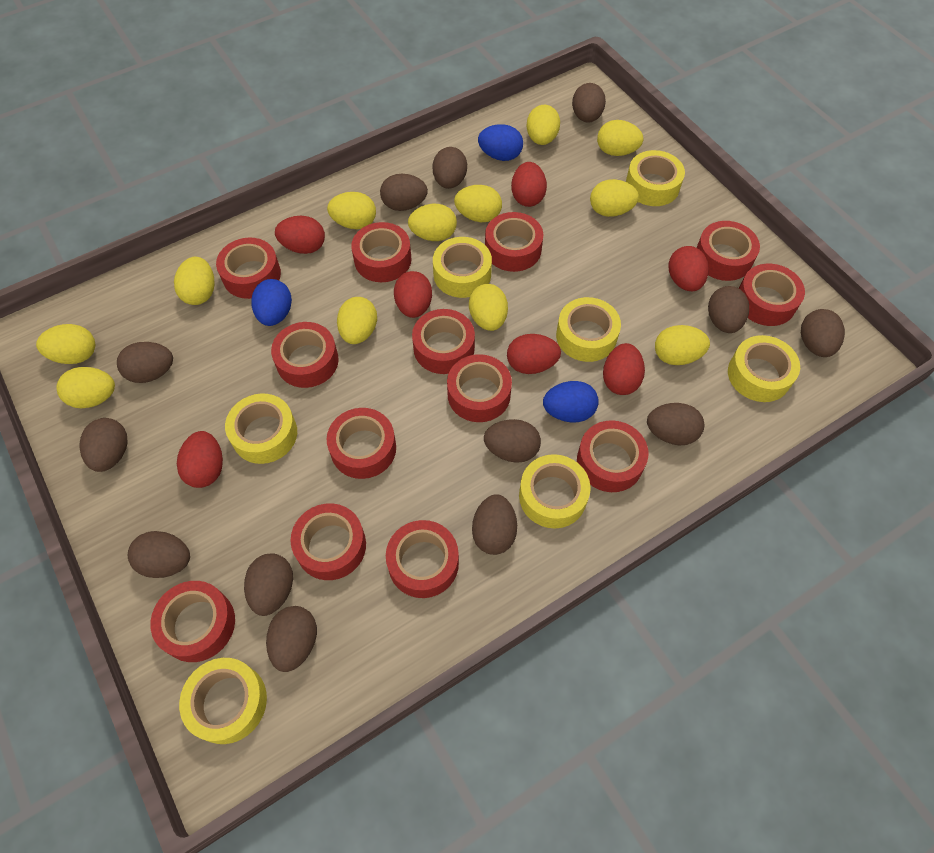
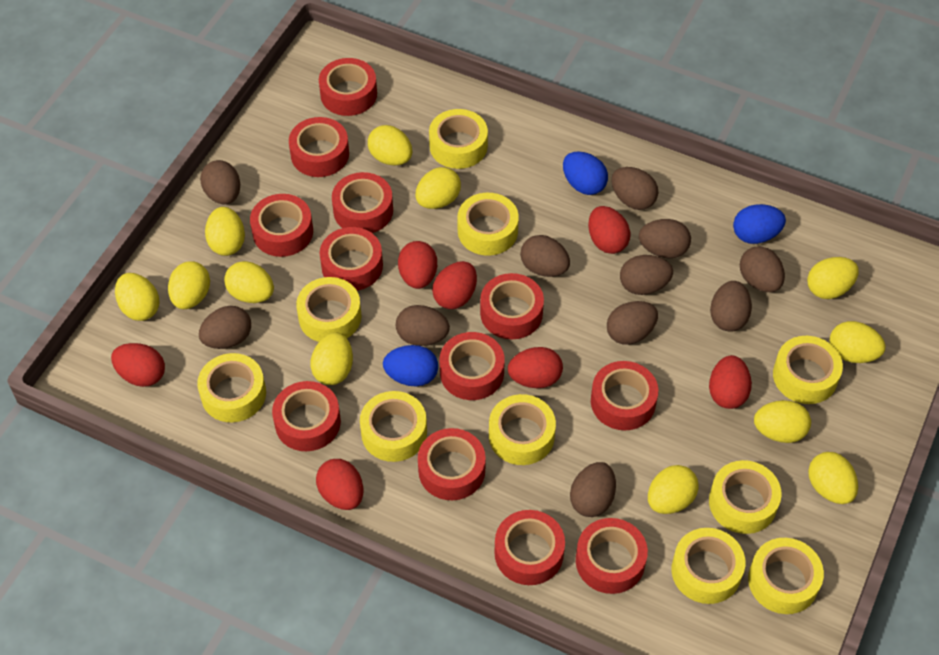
brown egg: 13 -> 11
red tape: 13 -> 12
yellow tape: 7 -> 10

